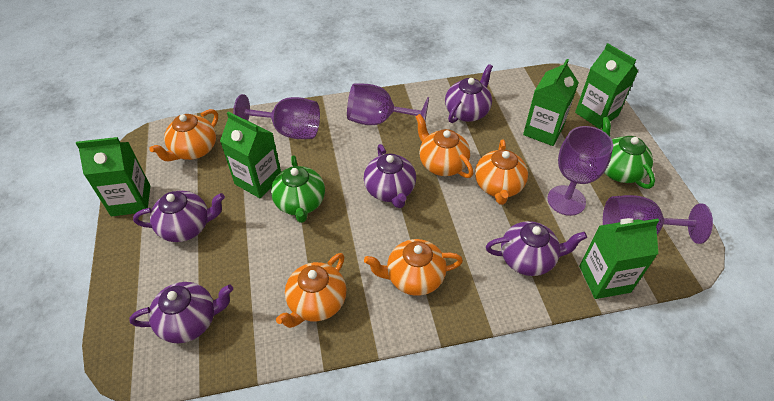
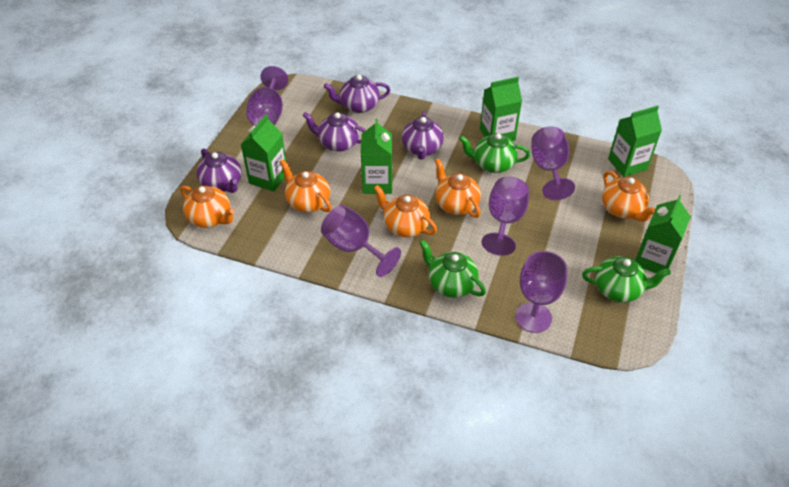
green teapot: 2 -> 3
purple goblet: 4 -> 5
purple teapot: 5 -> 4

